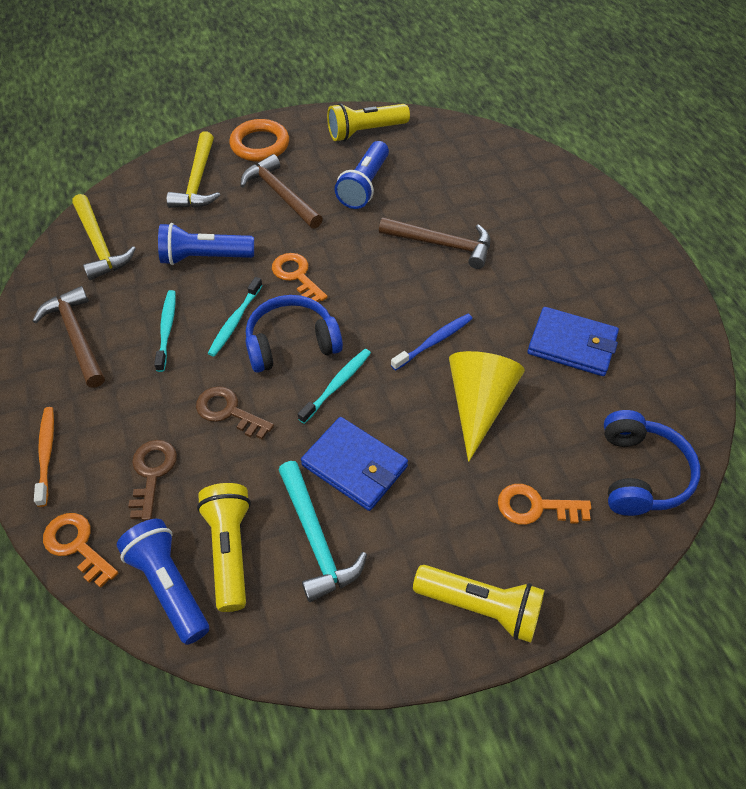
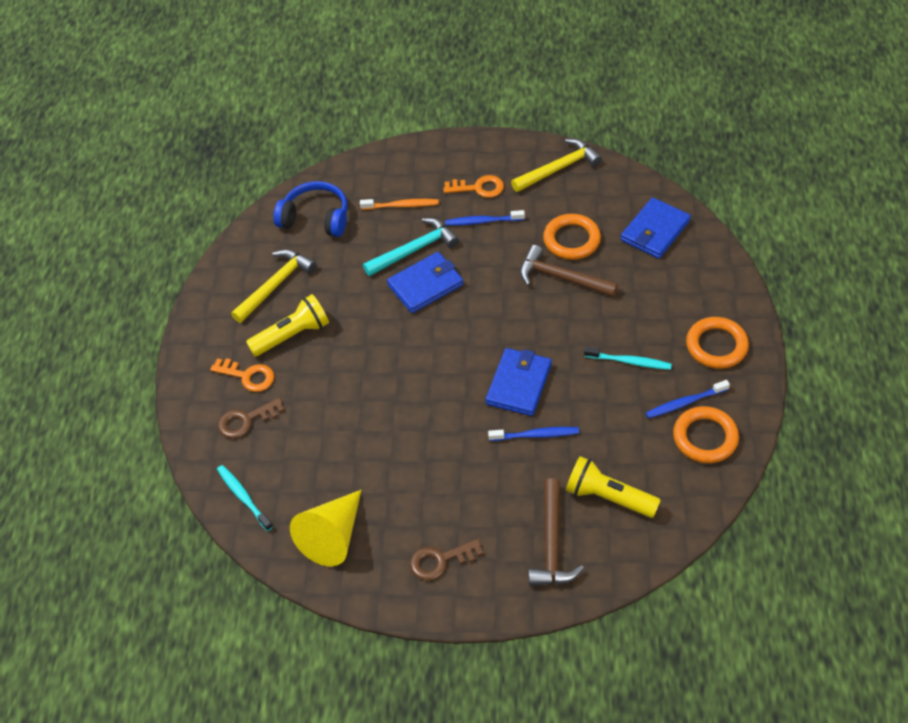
blue flashlight: 3 -> 0
blue headphones: 2 -> 1
blue toothbrush: 1 -> 3
blue wallet: 2 -> 3
brown hammer: 3 -> 2
orange key: 3 -> 2
orange ring: 1 -> 3
turquoise toothbrush: 3 -> 2
yellow flashlight: 3 -> 2

